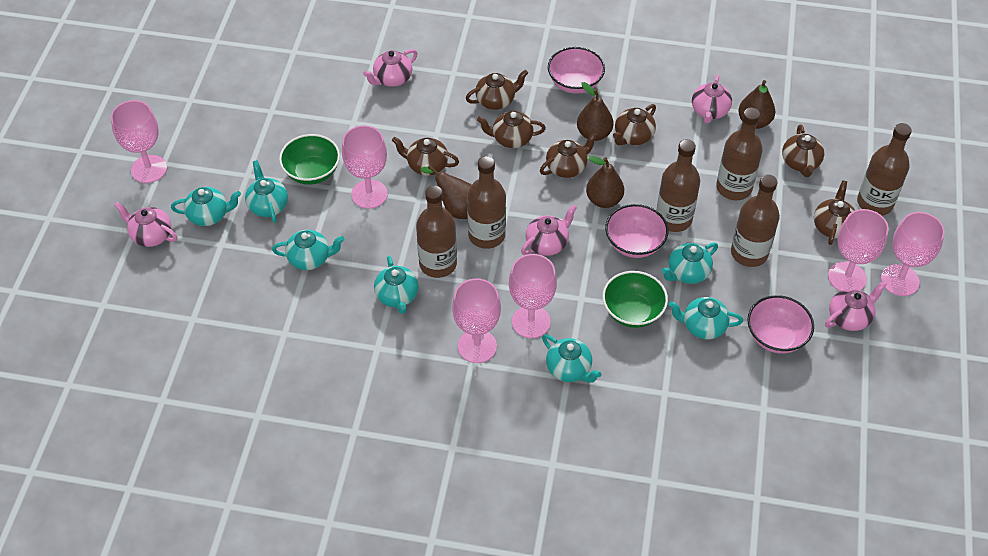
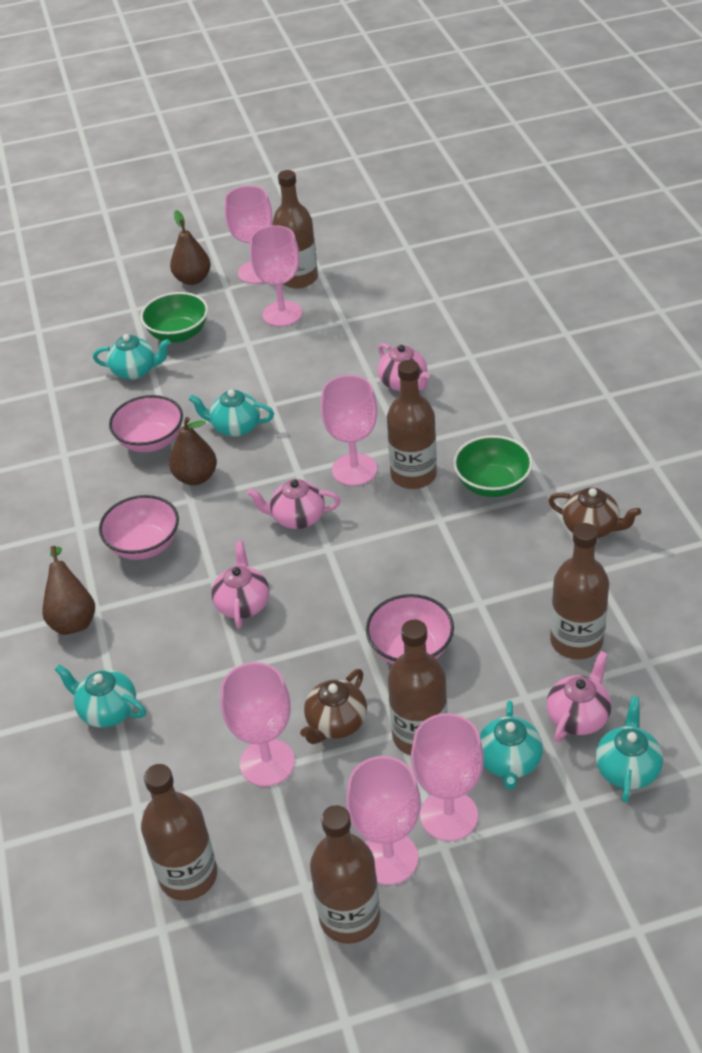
brown pear: 4 -> 3
brown teapot: 7 -> 2
pink teapot: 5 -> 4
turquoise teapot: 7 -> 5

